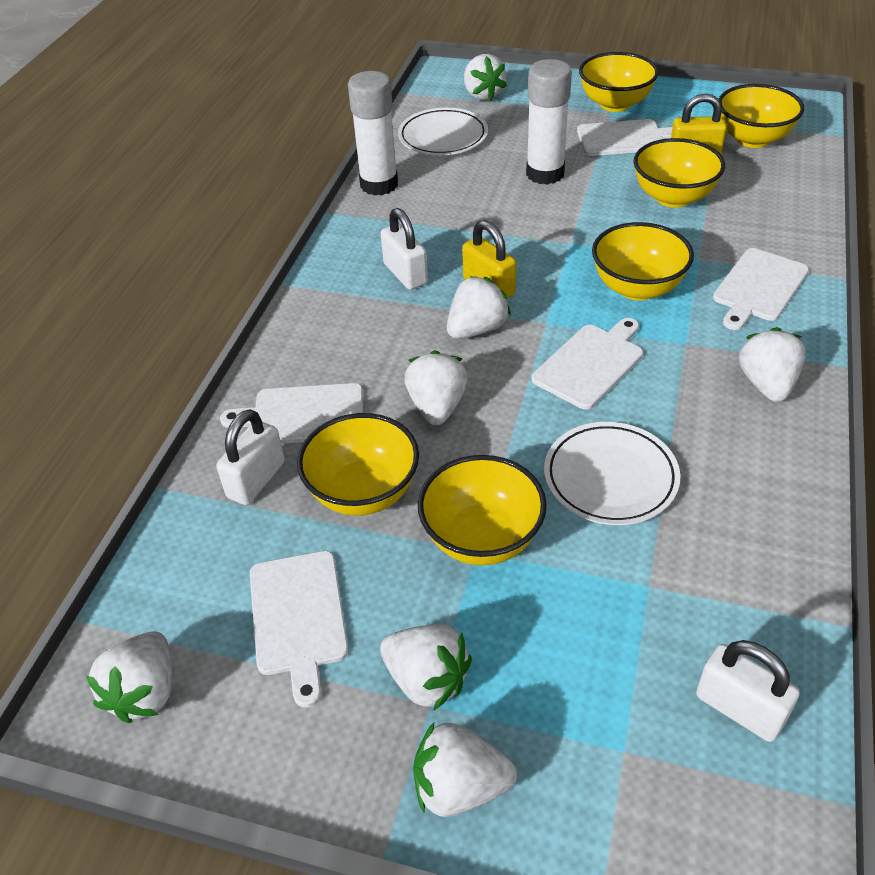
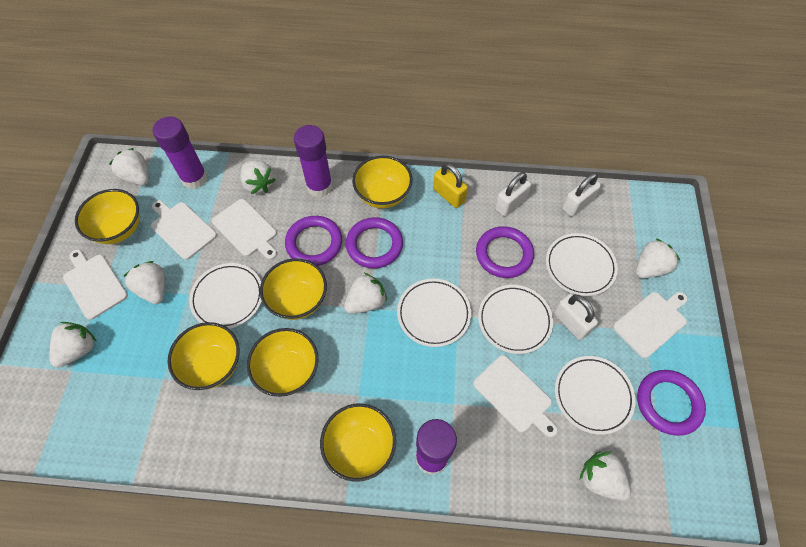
purple glue stick: 0 -> 3
purple ring: 0 -> 4
white glue stick: 2 -> 0
white plate: 2 -> 5
yellow padlock: 2 -> 1

